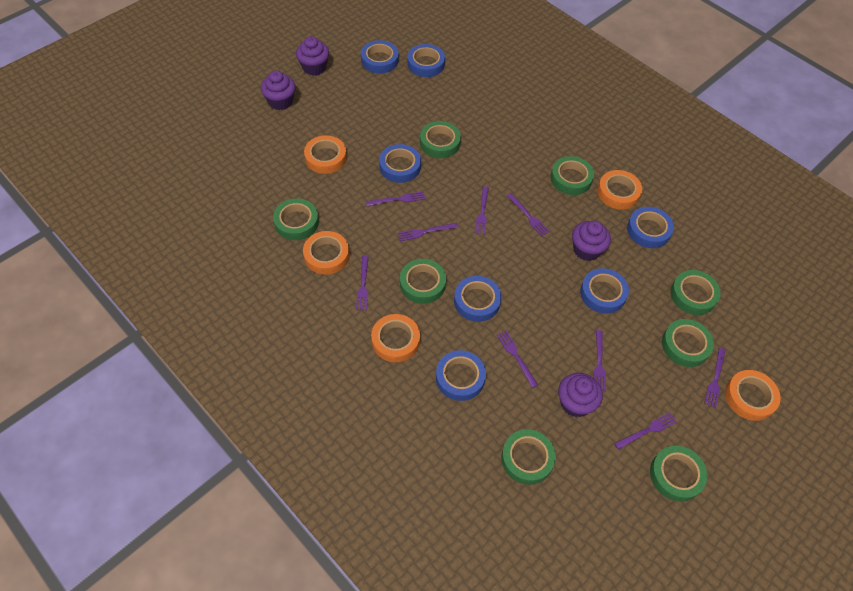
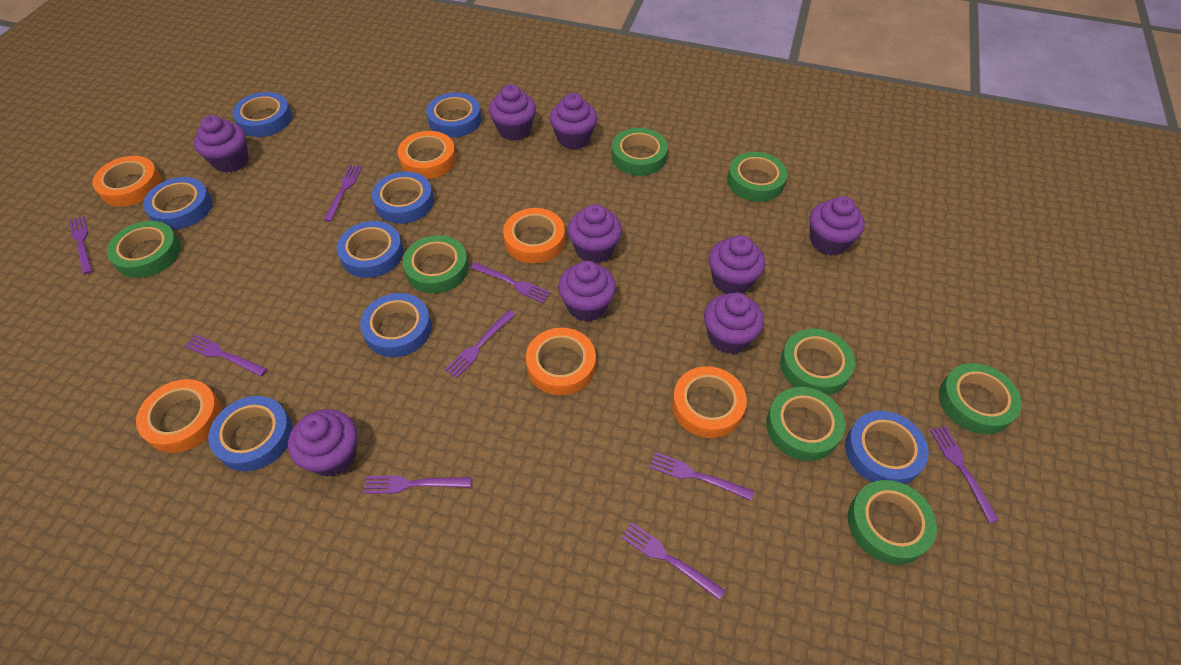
blue tape: 7 -> 8
orange tape: 5 -> 6
purple cupcake: 4 -> 9

